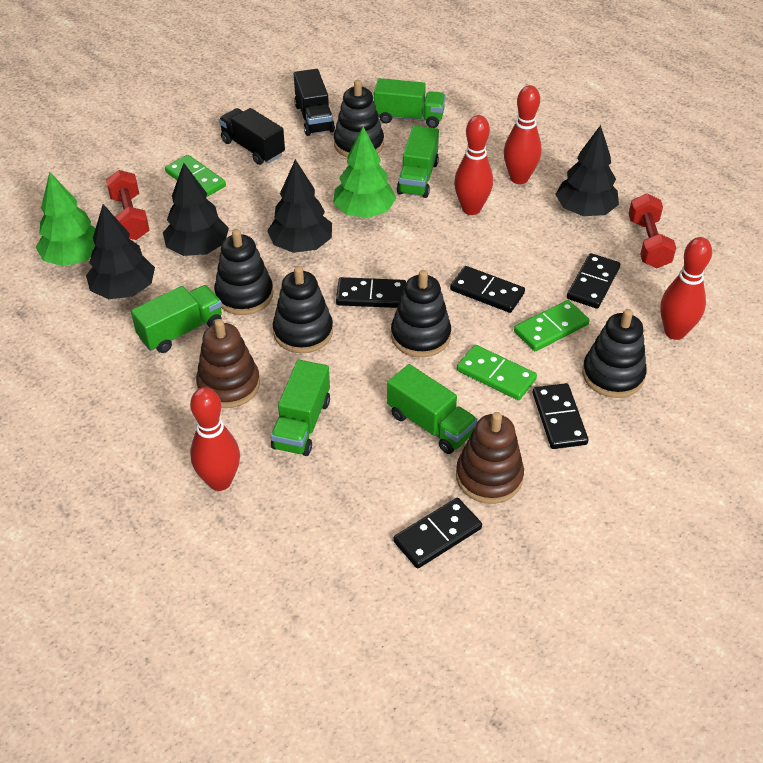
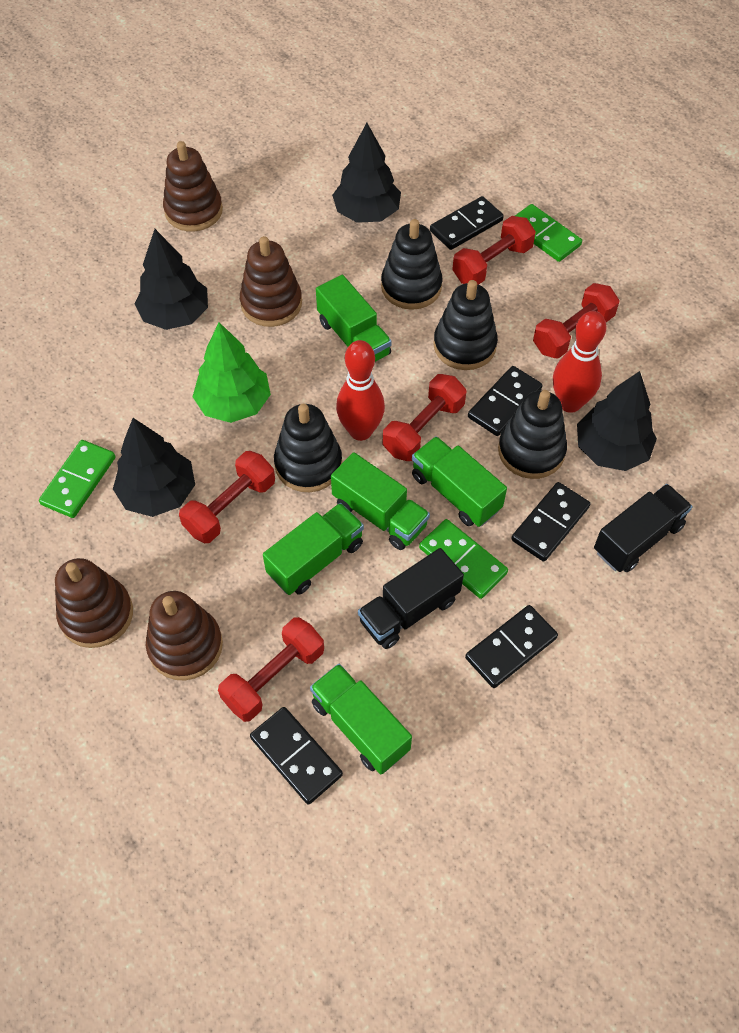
black stacking toy: 5 -> 4
brown stacking toy: 2 -> 4
green tree: 2 -> 1
red bowling pin: 4 -> 2
red dumbbell: 2 -> 5

